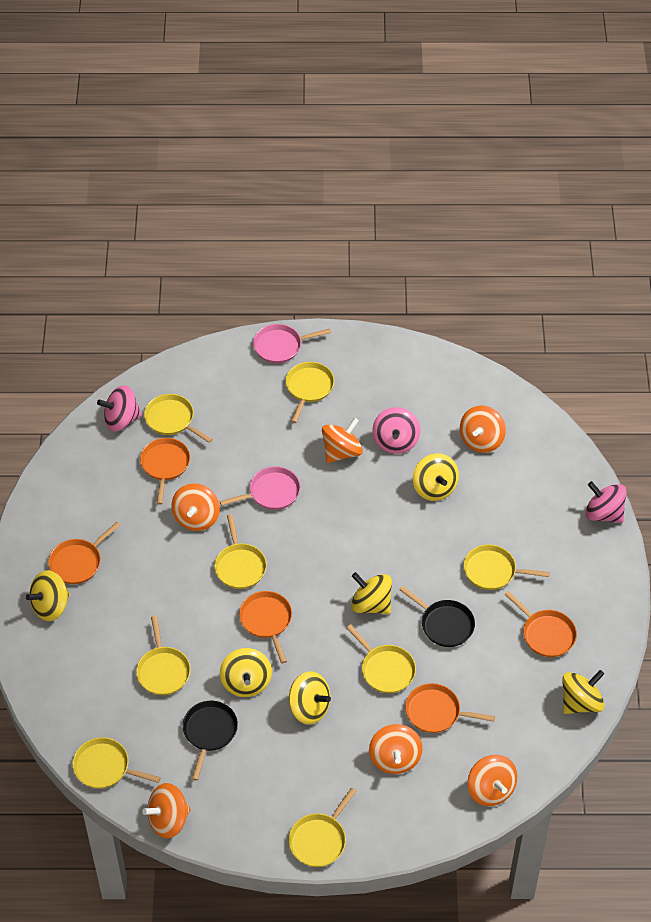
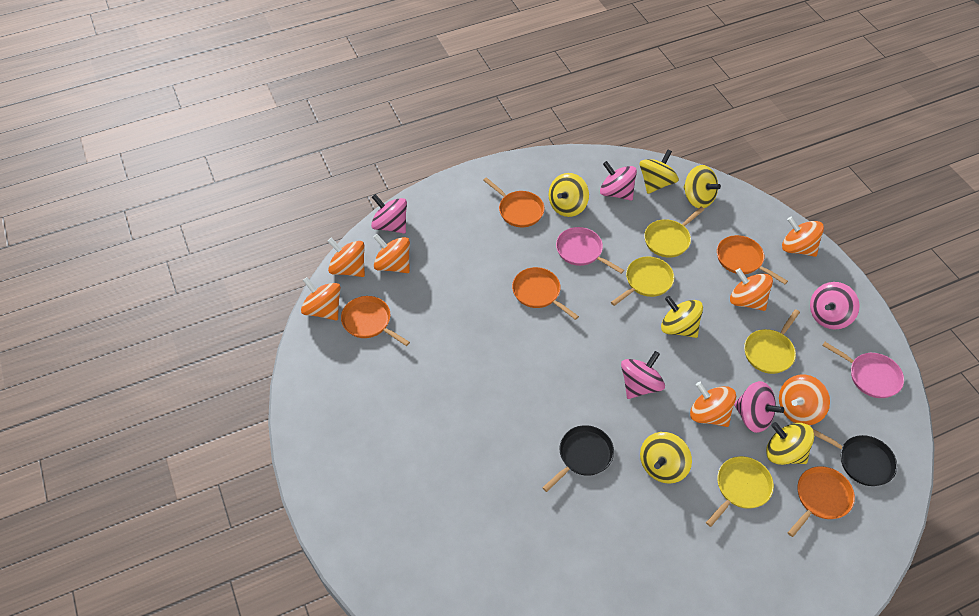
orange spinning top: 6 -> 7
pink spinning top: 3 -> 5
yellow pan: 8 -> 4

